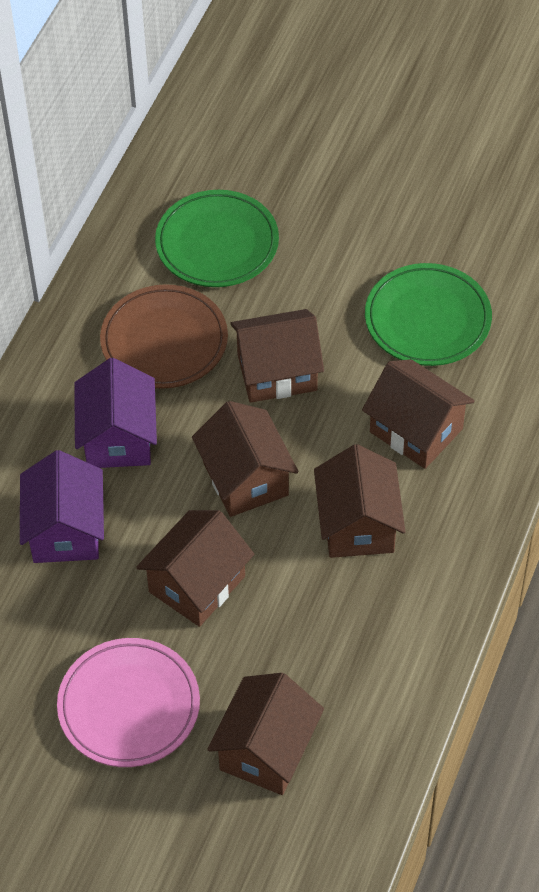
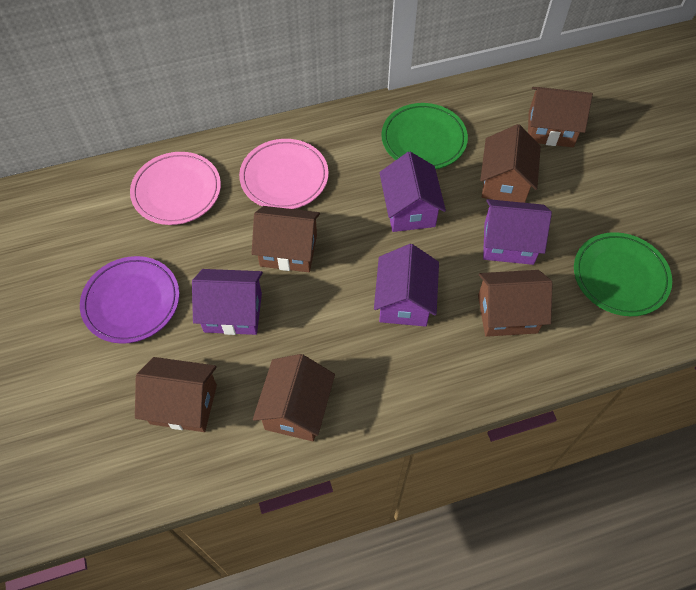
brown plate: 1 -> 0
pink plate: 1 -> 2
purple house: 2 -> 4
purple plate: 0 -> 1

